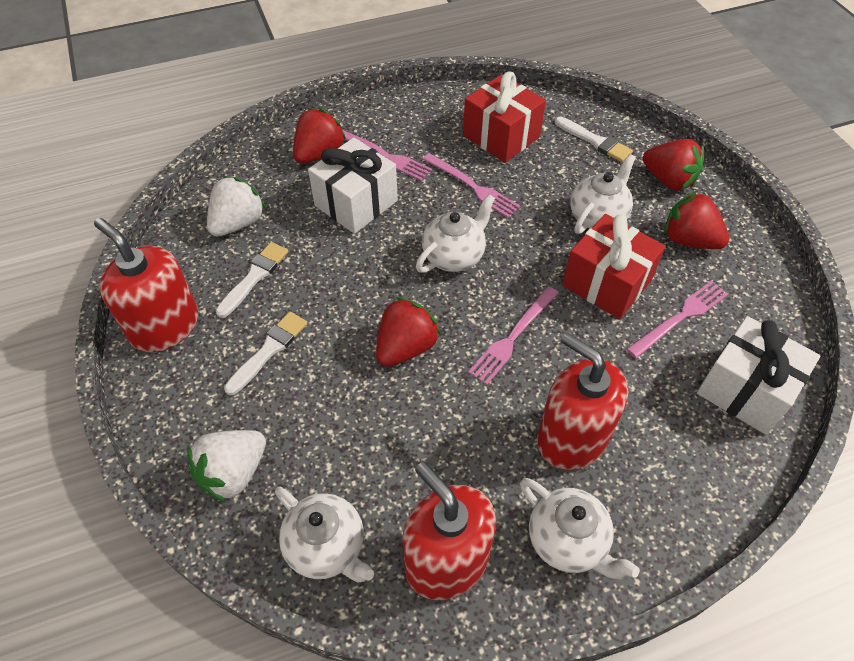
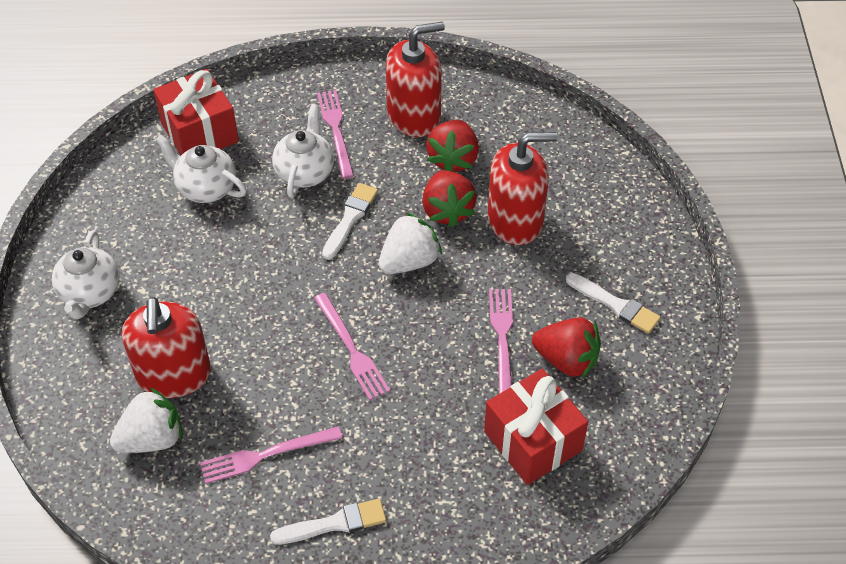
red strawberry: 4 -> 3
white gift: 2 -> 0
white teapot: 4 -> 3

